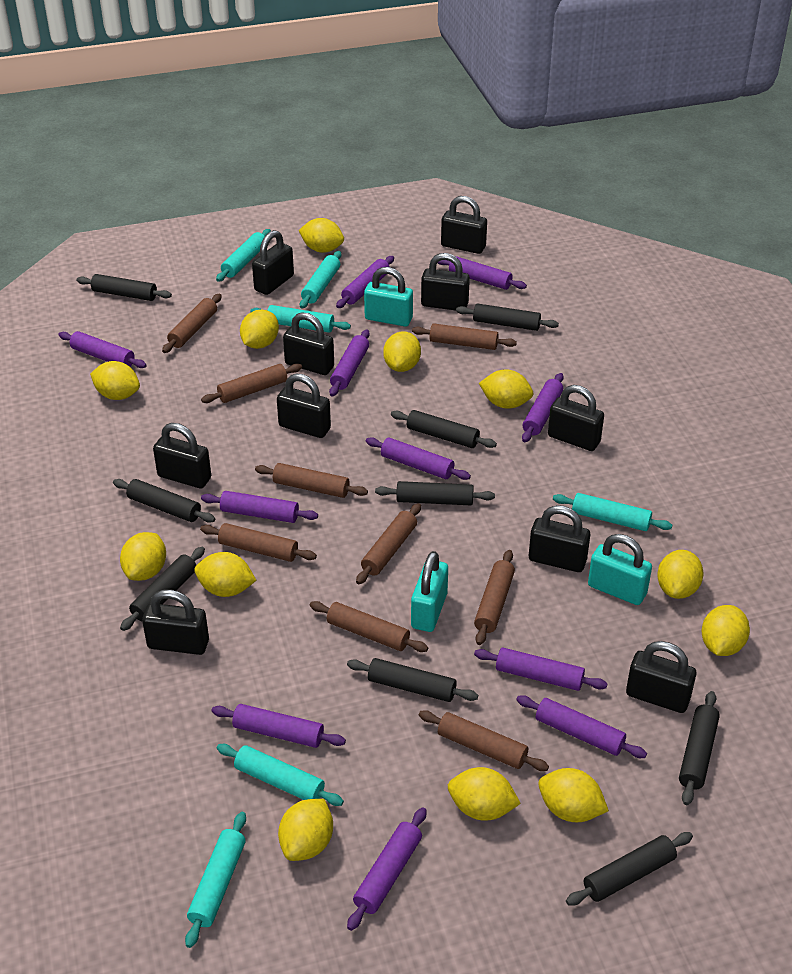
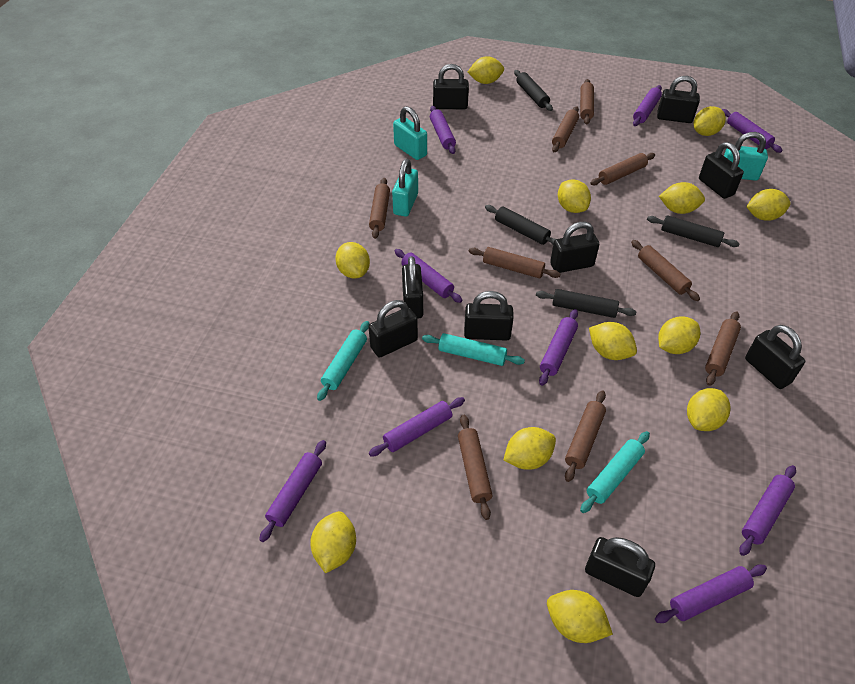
black padlock: 10 -> 9
black rolling pin: 9 -> 4
purple rolling pin: 11 -> 9
turquoise rolling pin: 6 -> 3

